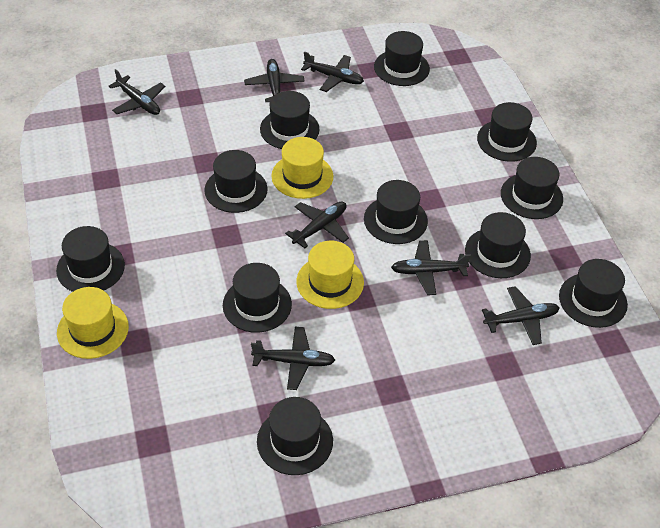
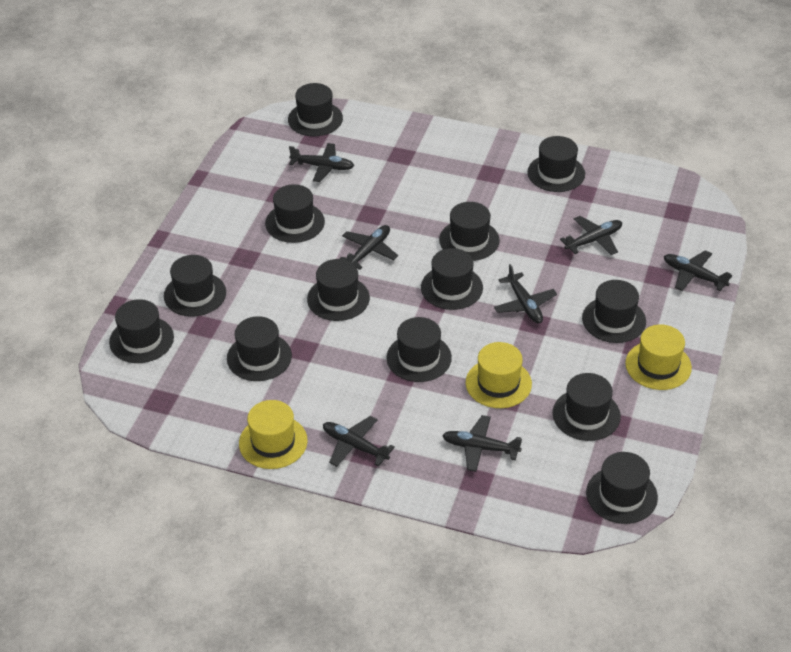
black hat: 11 -> 13

